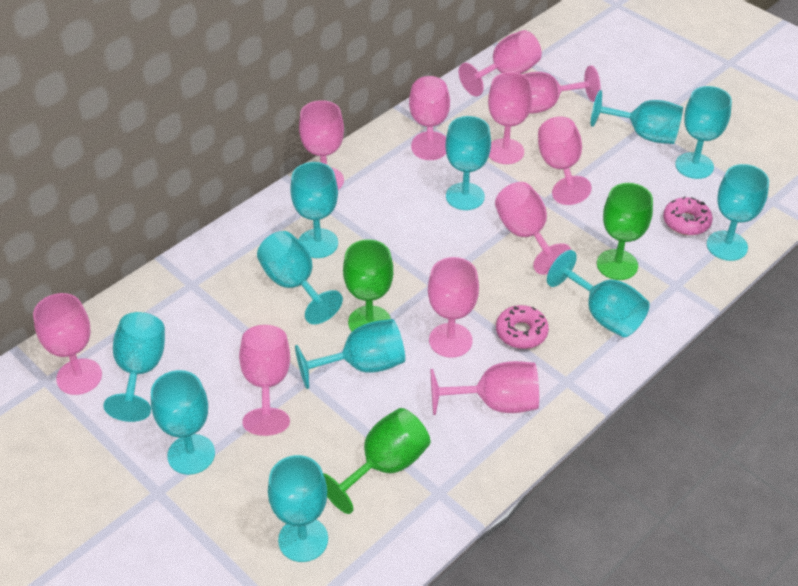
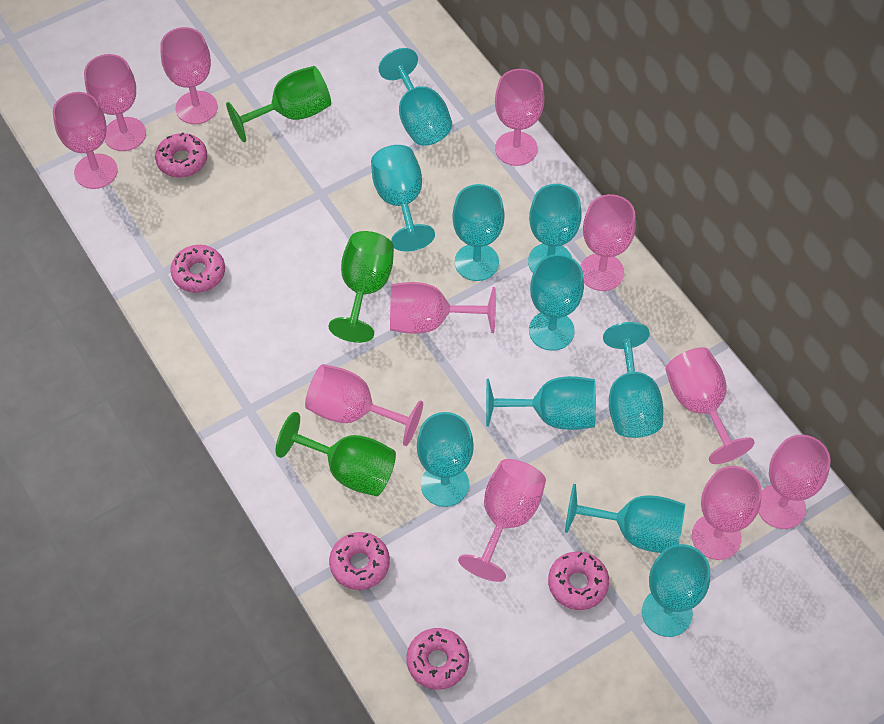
pink donut: 2 -> 5
turquoise goblet: 11 -> 10

